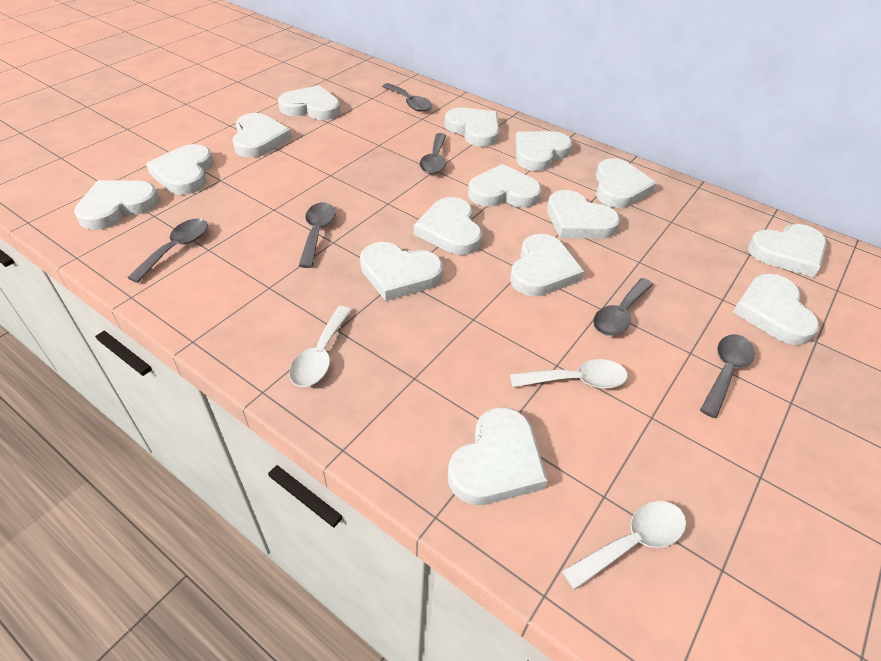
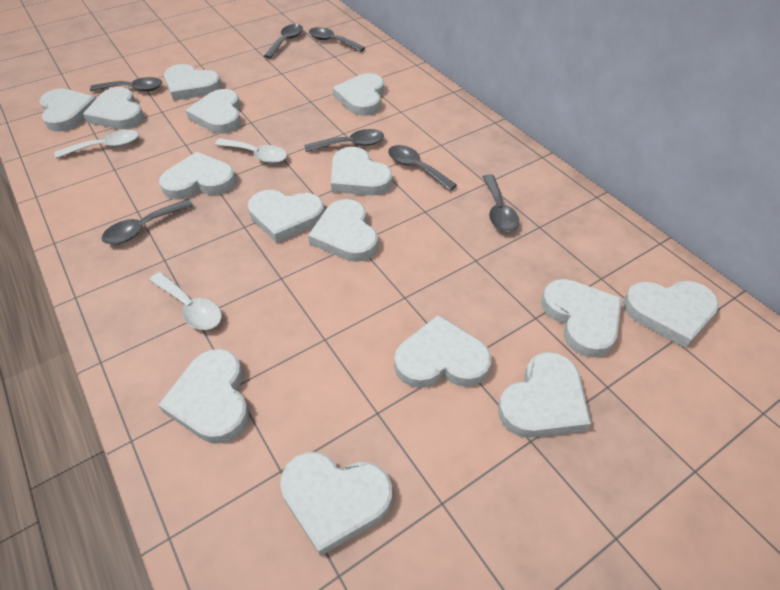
grey spoon: 6 -> 7

